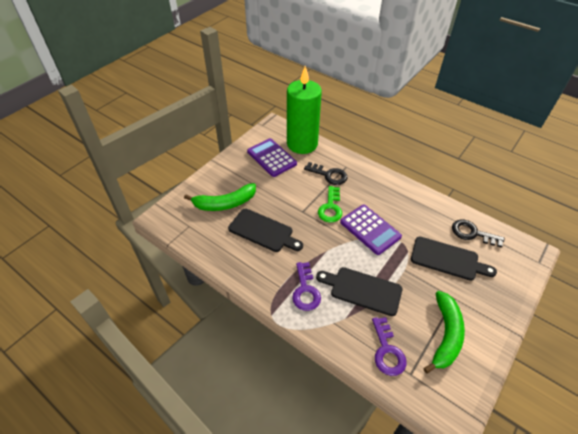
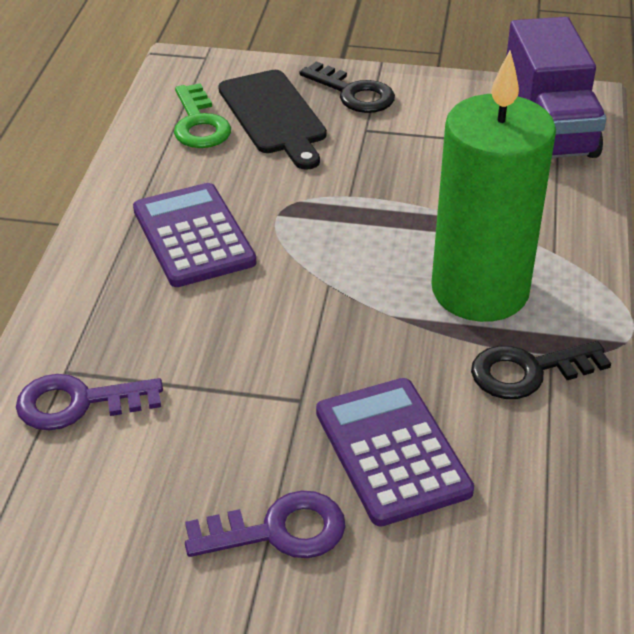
black cutting board: 3 -> 1
green banana: 2 -> 0
purple truck: 0 -> 1

